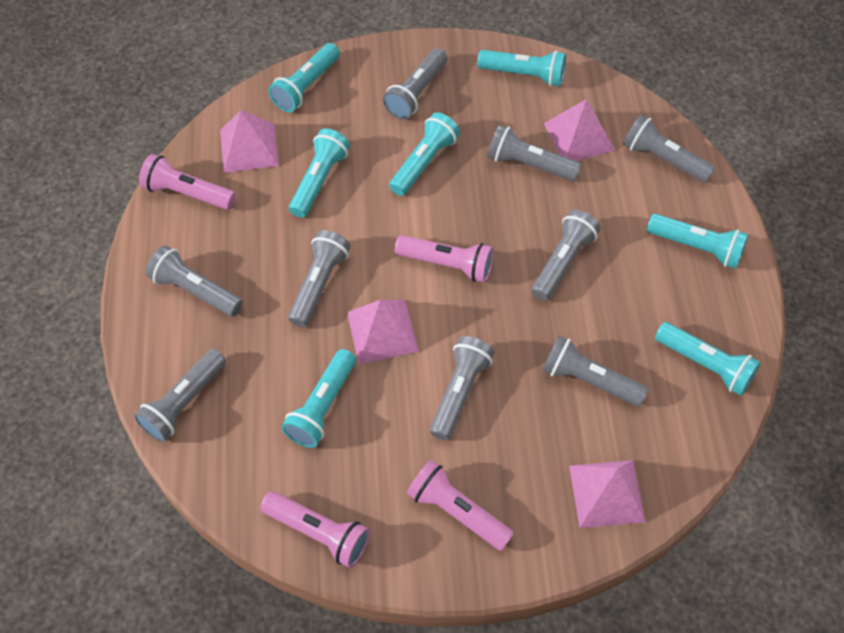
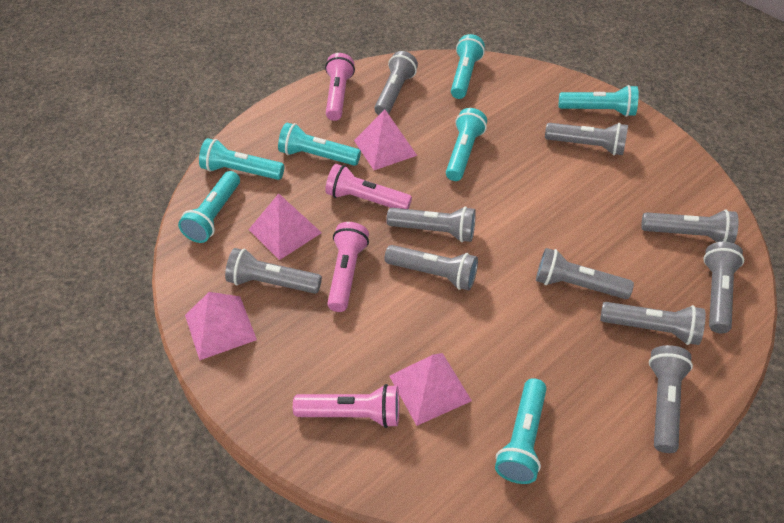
grey flashlight: 9 -> 10

